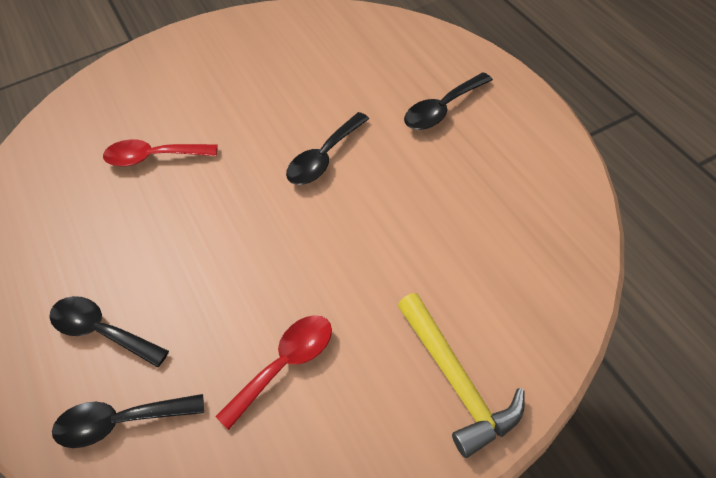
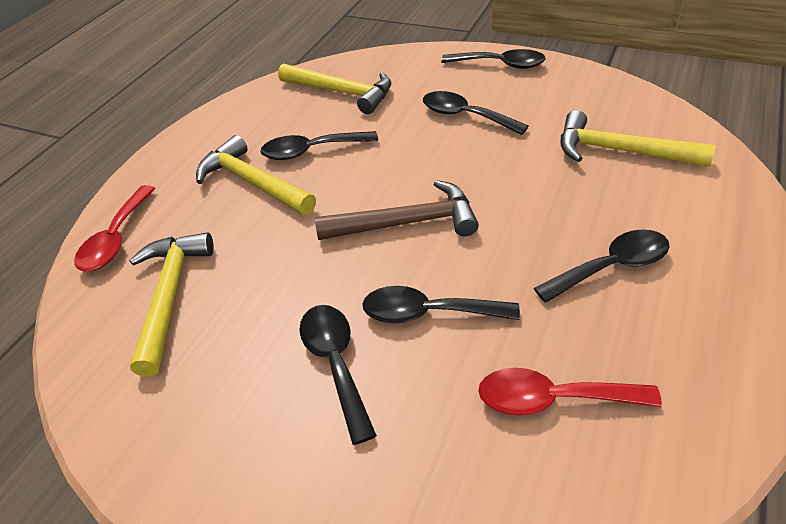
black spoon: 4 -> 6
brown hammer: 0 -> 1
yellow hammer: 1 -> 4

